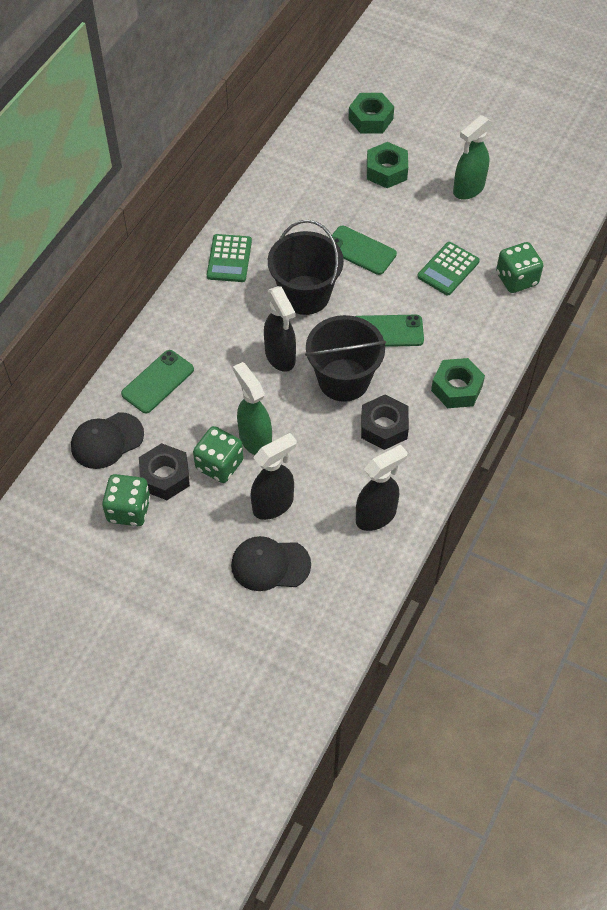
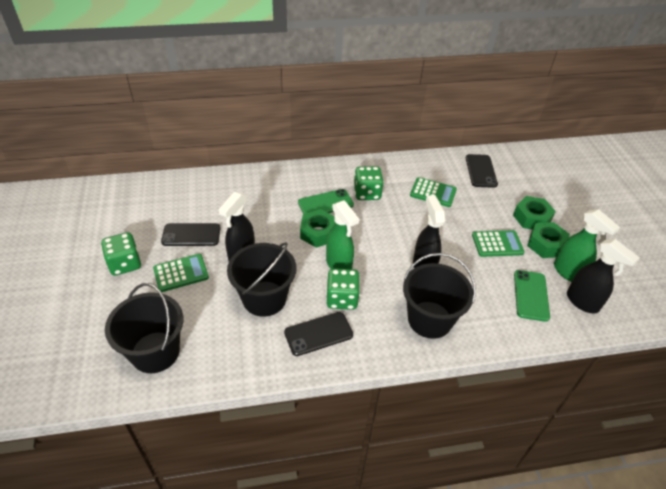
black bucket: 2 -> 3
black cap: 2 -> 0
black nut: 2 -> 0
black phone: 0 -> 3
green calculator: 2 -> 3
green phone: 3 -> 2

